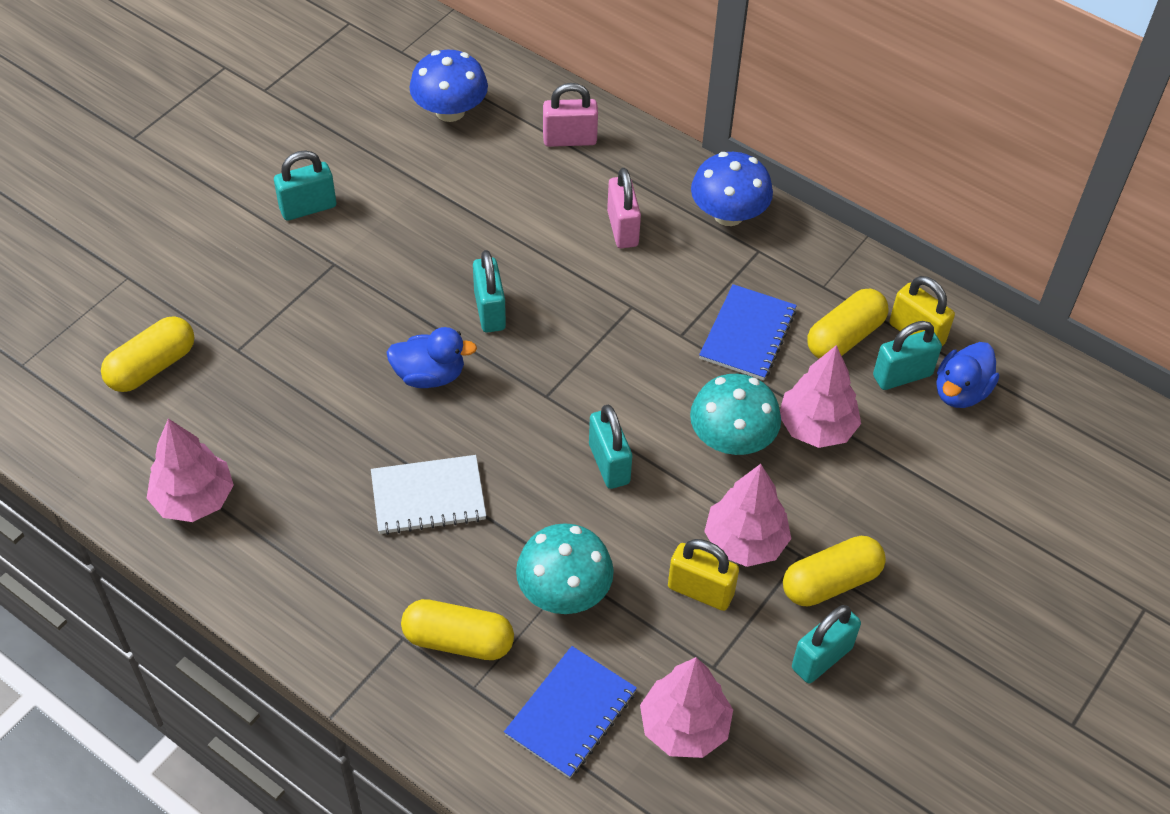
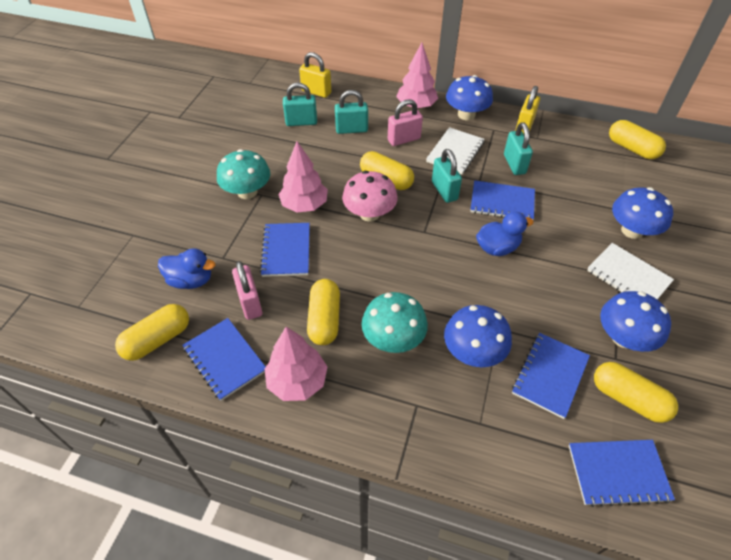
blue mushroom: 2 -> 4
blue notebook: 2 -> 5
pink mushroom: 0 -> 1
pink tree: 4 -> 3
turquoise padlock: 5 -> 4
white notebook: 1 -> 2
yellow capsule: 4 -> 5

